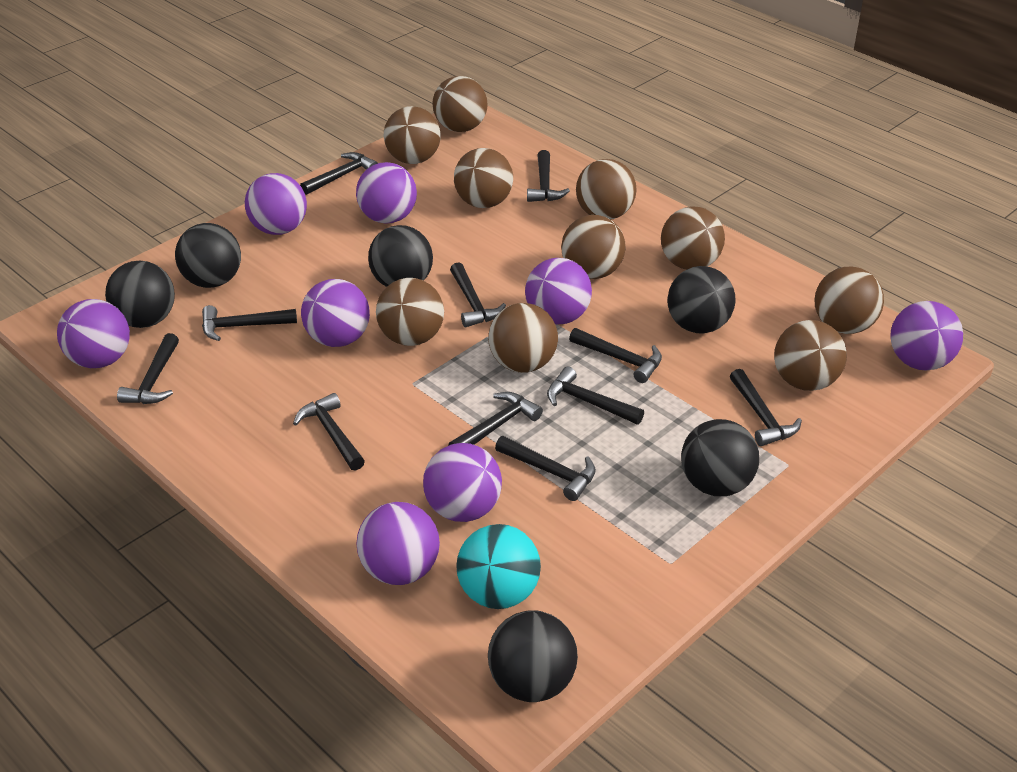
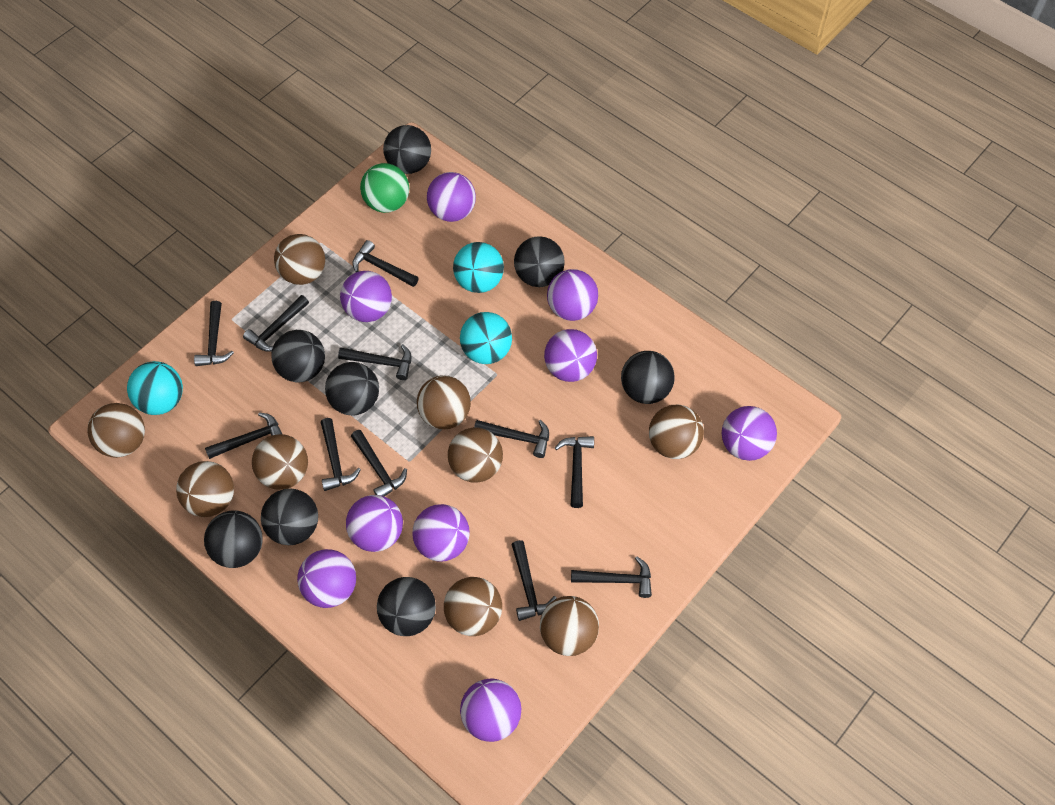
black ball: 6 -> 8
brown ball: 10 -> 9
green ball: 0 -> 1
purple ball: 8 -> 9
turquoise ball: 1 -> 3

